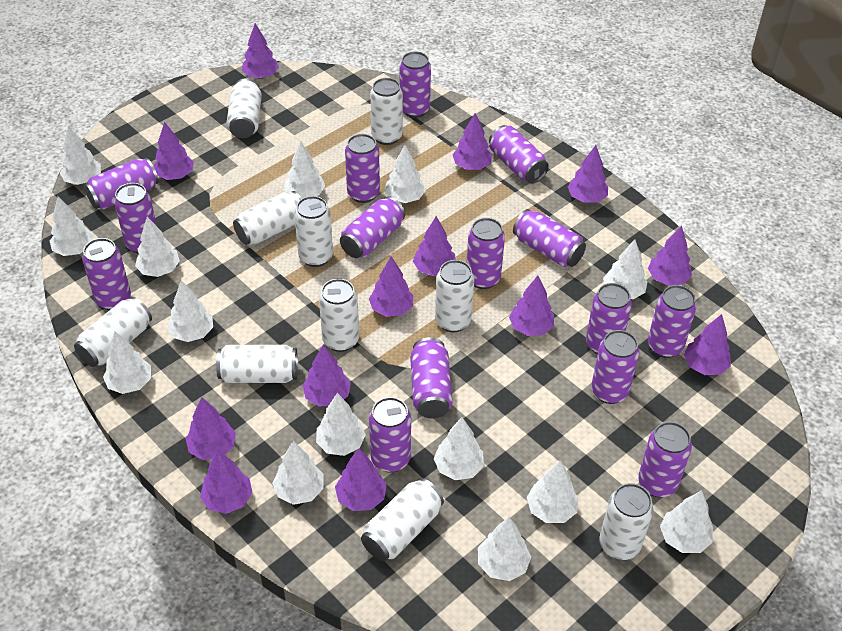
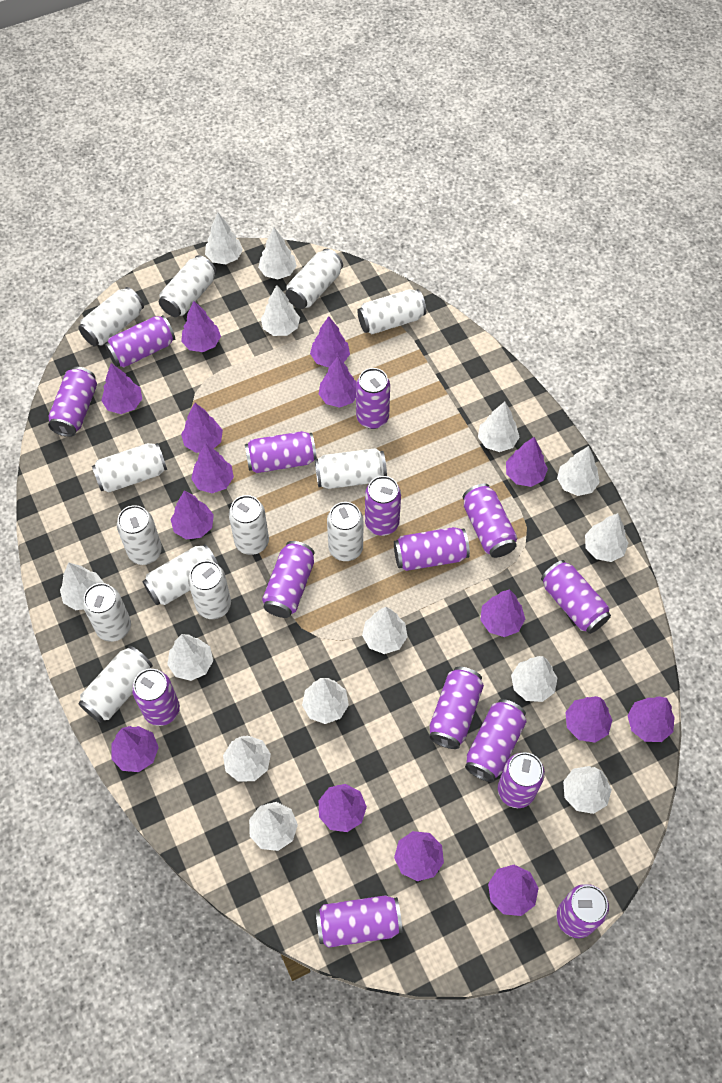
purple tree: 13 -> 15
white can: 10 -> 13

